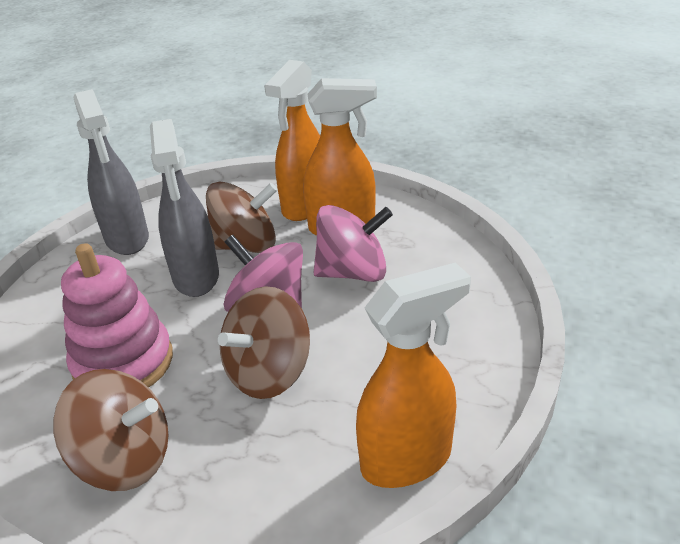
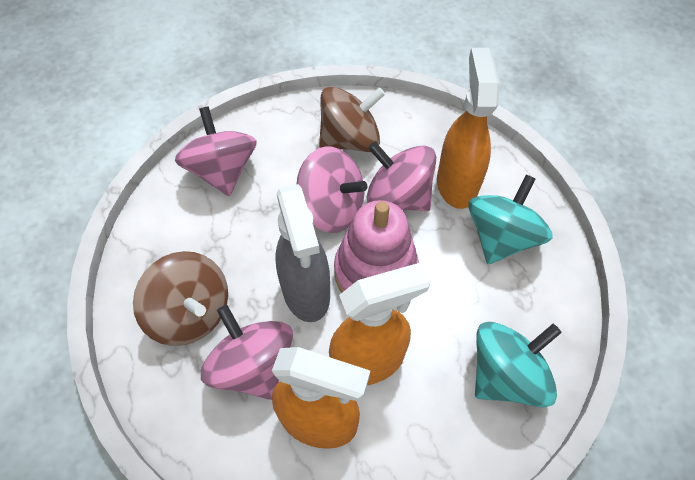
brown spinning top: 3 -> 2
grey spray bottle: 2 -> 1
pink spinning top: 2 -> 4
turquoise spinning top: 0 -> 2

